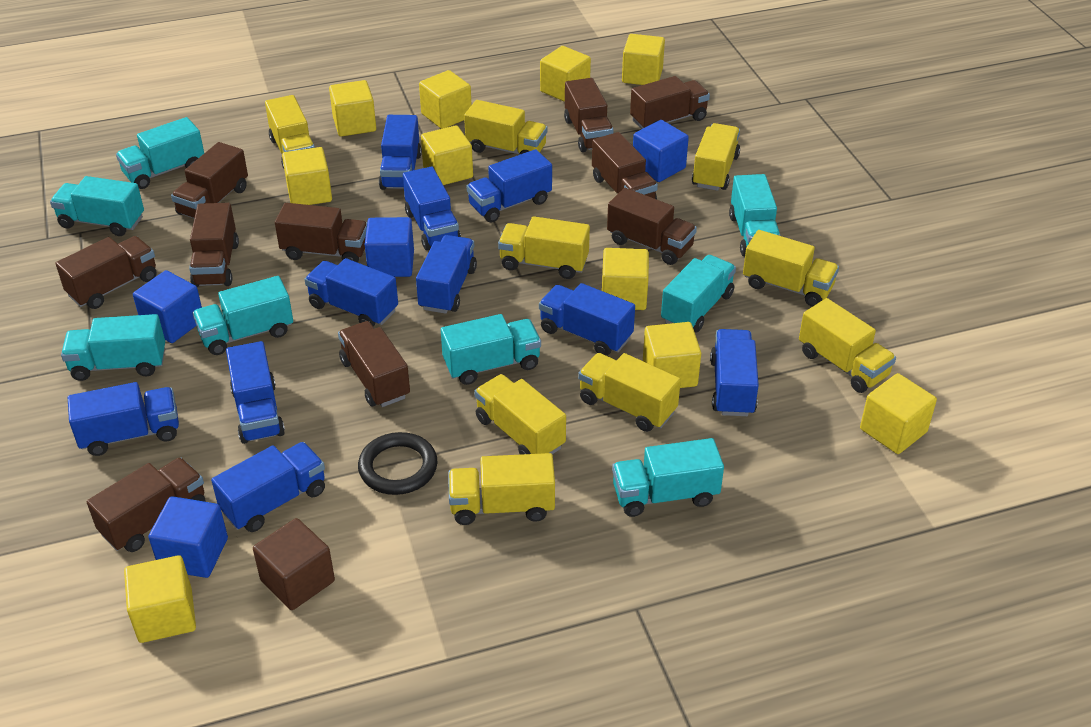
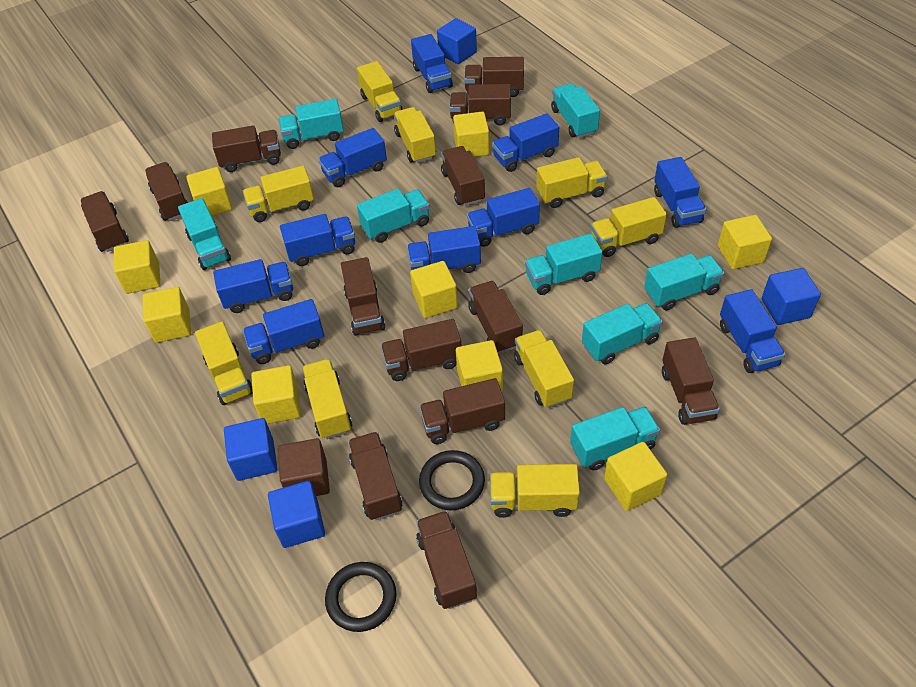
black ring: 1 -> 2
brown truck: 10 -> 13
yellow cube: 10 -> 9

